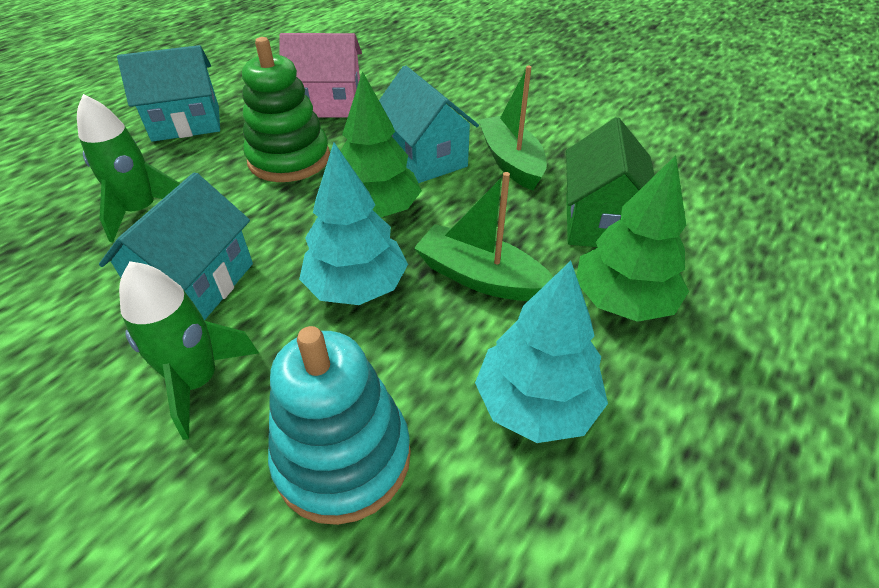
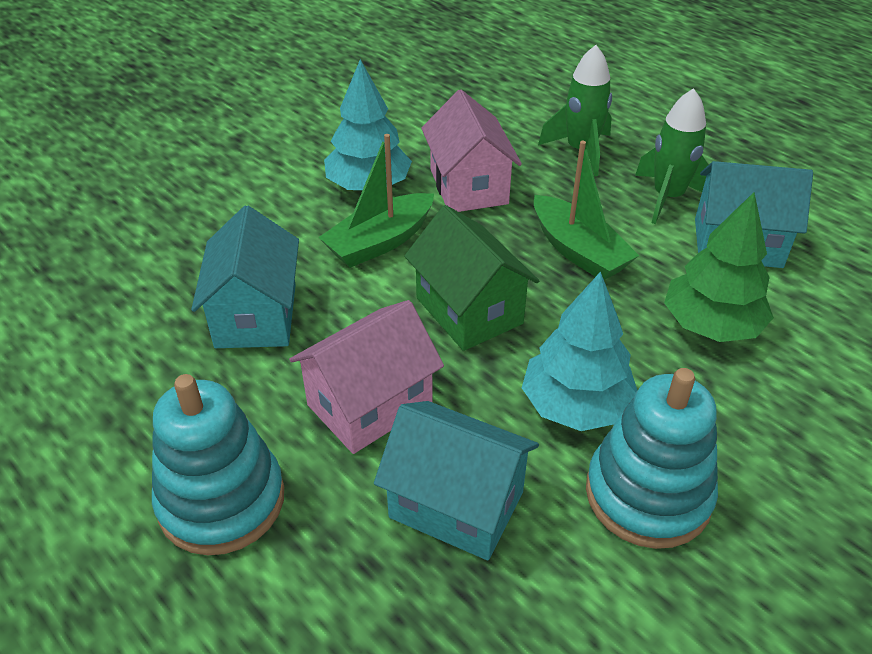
green stacking toy: 1 -> 0
green tree: 2 -> 1
pink house: 1 -> 2
turquoise stacking toy: 1 -> 2

